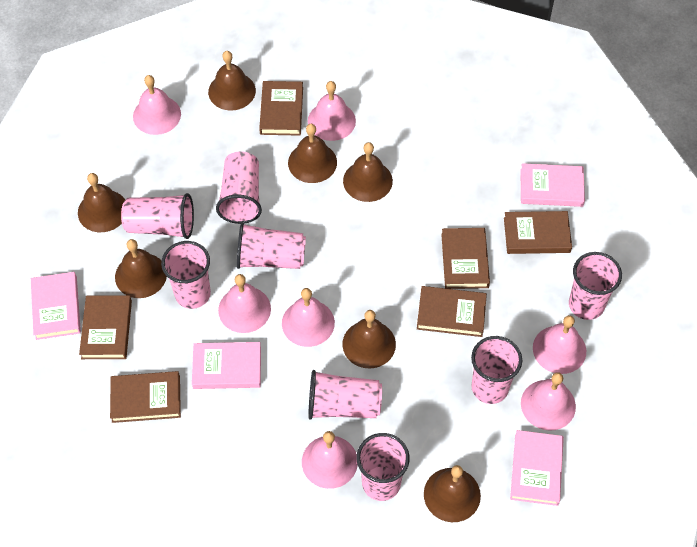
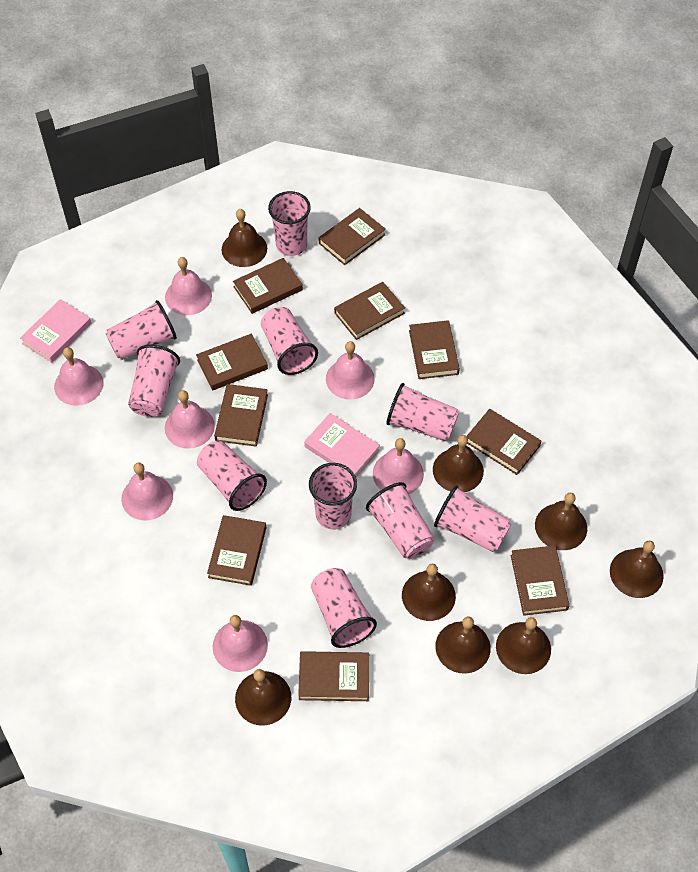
brown bell: 7 -> 8
brown book: 6 -> 10
pink book: 4 -> 2
pink cup: 8 -> 10

